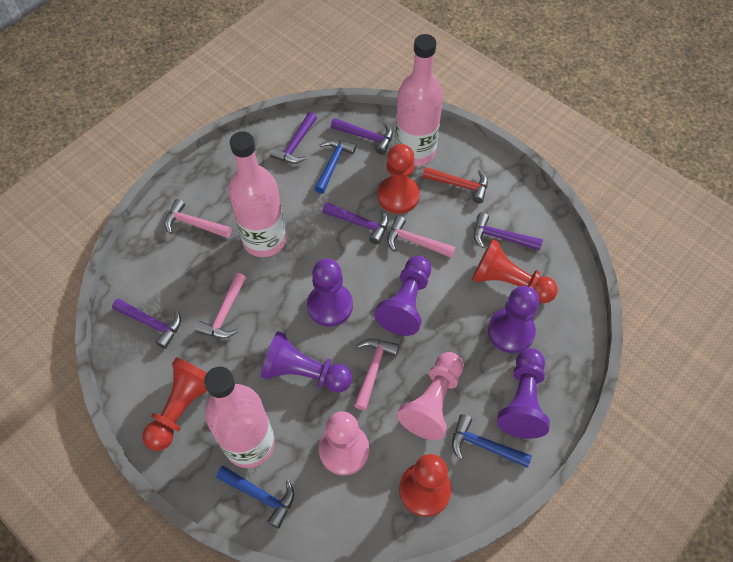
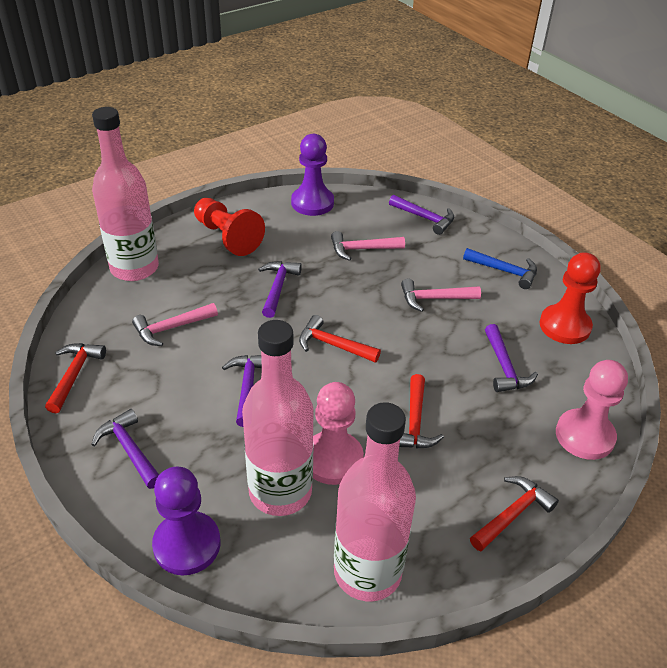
blue hammer: 3 -> 1
pink hammer: 4 -> 3
purple pawn: 5 -> 2
red hammer: 1 -> 4
red pawn: 4 -> 2

